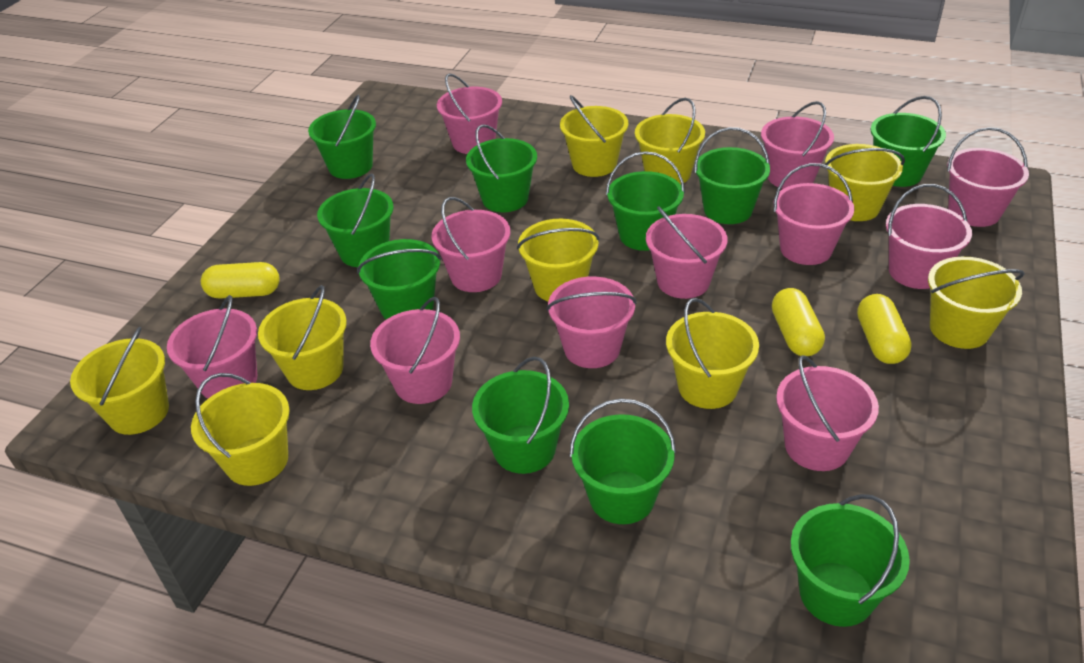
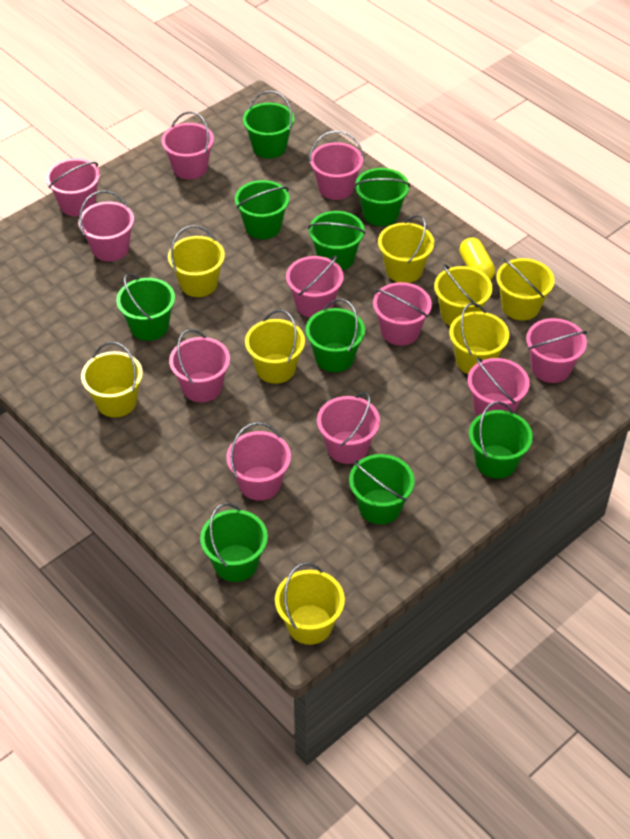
green bucket: 10 -> 9
yellow bucket: 9 -> 8
yellow capsule: 3 -> 1

